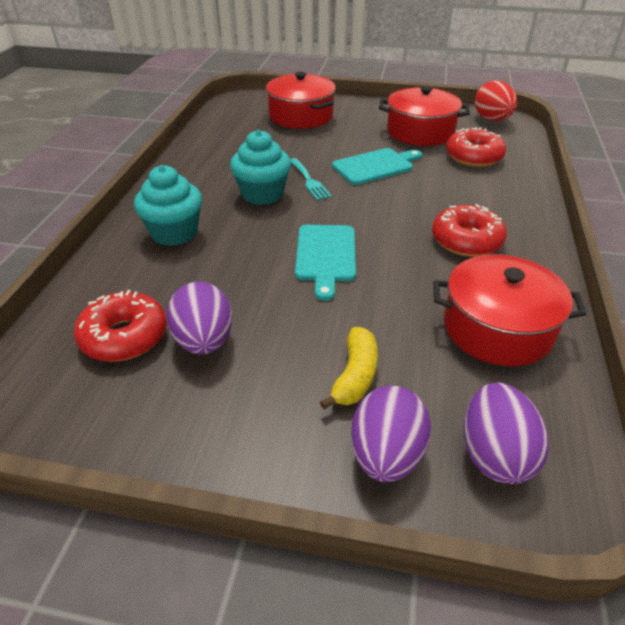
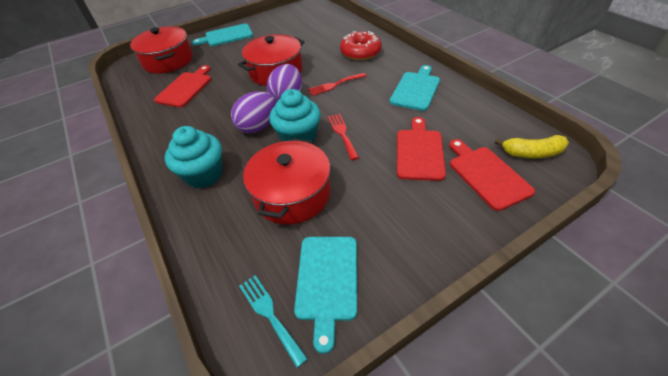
purple egg: 3 -> 2
red cutting board: 0 -> 3
red donut: 3 -> 1
red egg: 1 -> 0
red fork: 0 -> 2
turquoise cutting board: 2 -> 3

